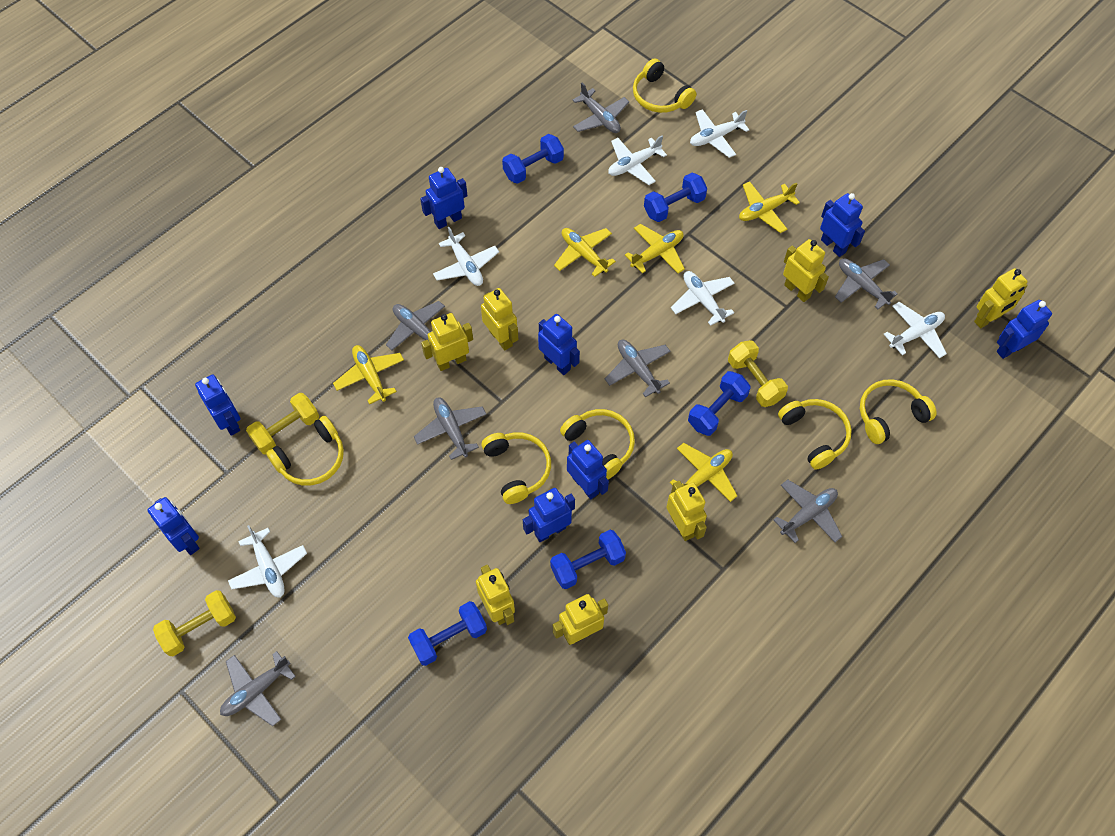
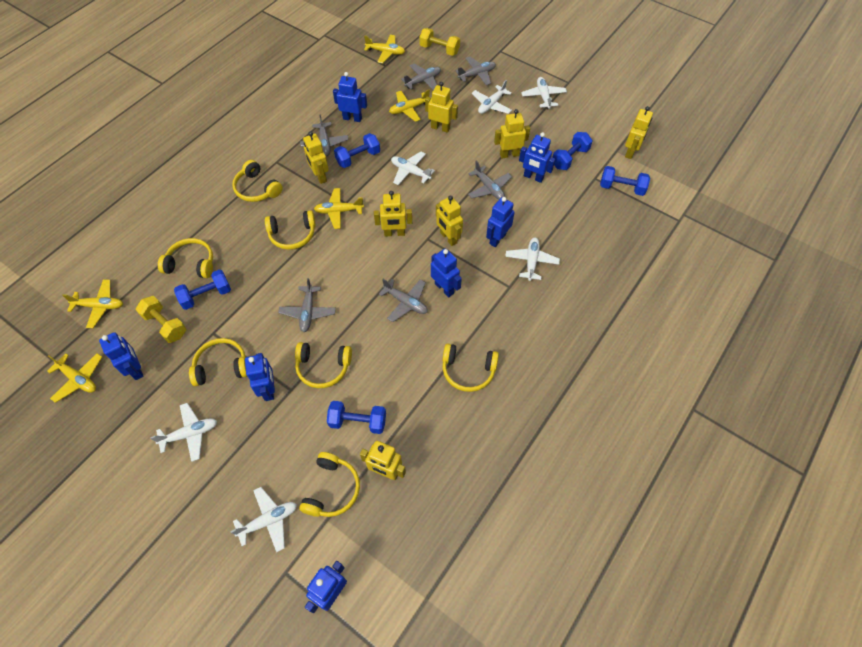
blue robot: 8 -> 7
grey plane: 7 -> 6
yellow dumbbell: 3 -> 2
yellow headphones: 6 -> 7

